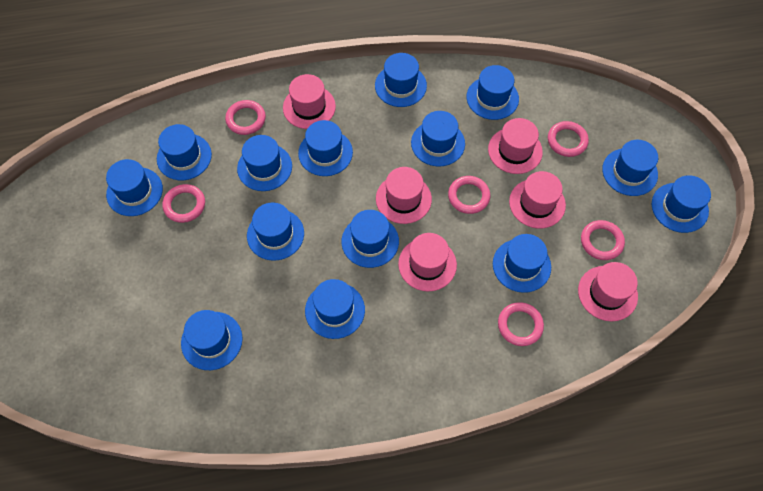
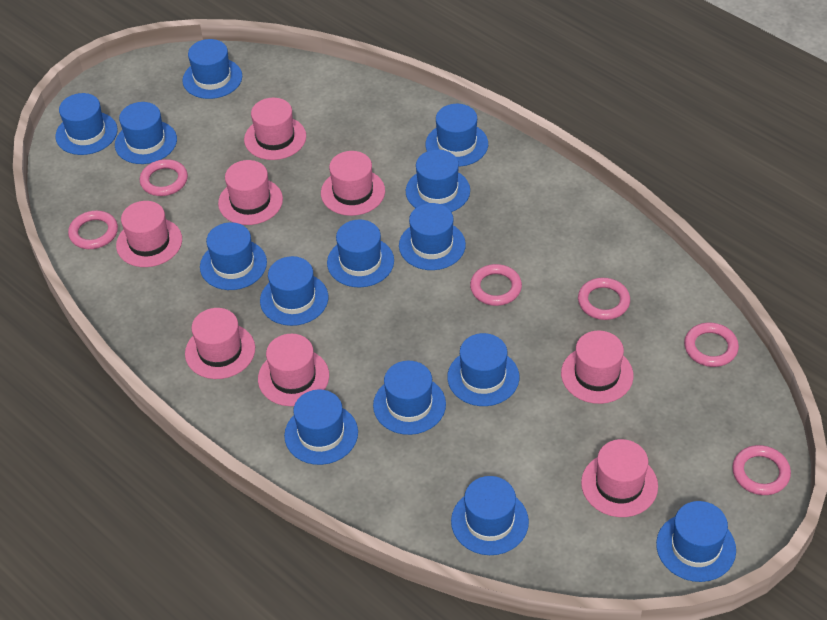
pink hat: 6 -> 8

